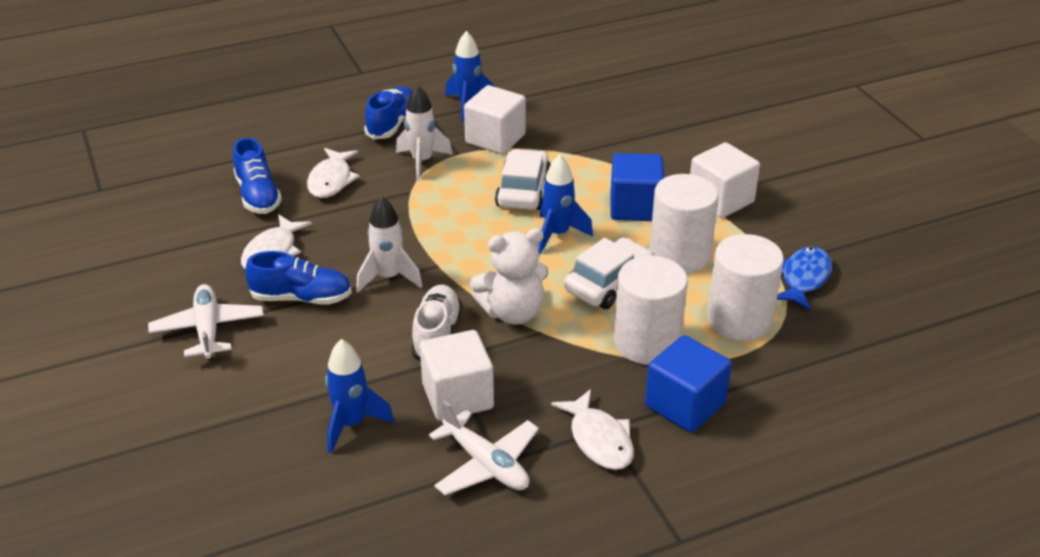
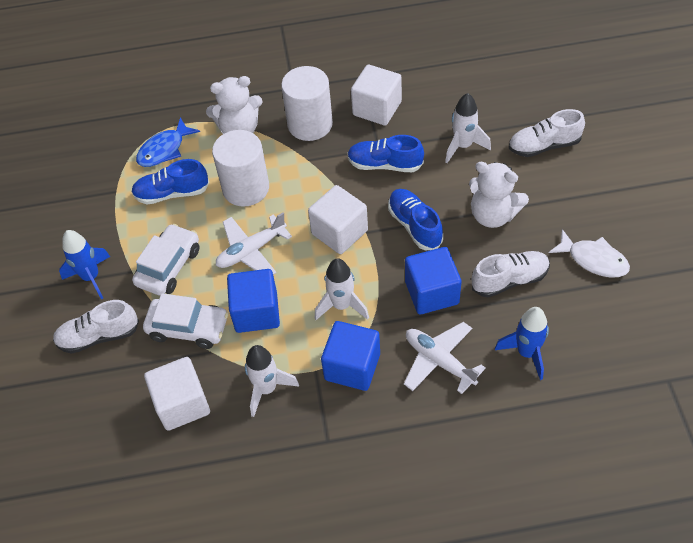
blue cube: 2 -> 3
blue rocket: 3 -> 2
white cylinder: 3 -> 2
white fish: 3 -> 1
white rocket: 2 -> 3
white shoe: 1 -> 3
white teddy bear: 1 -> 2

